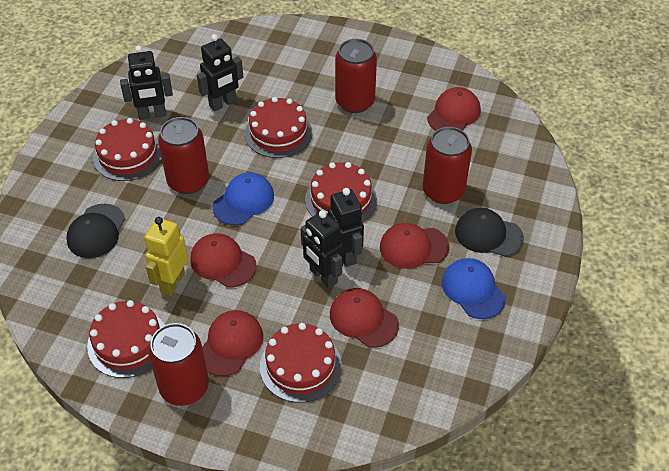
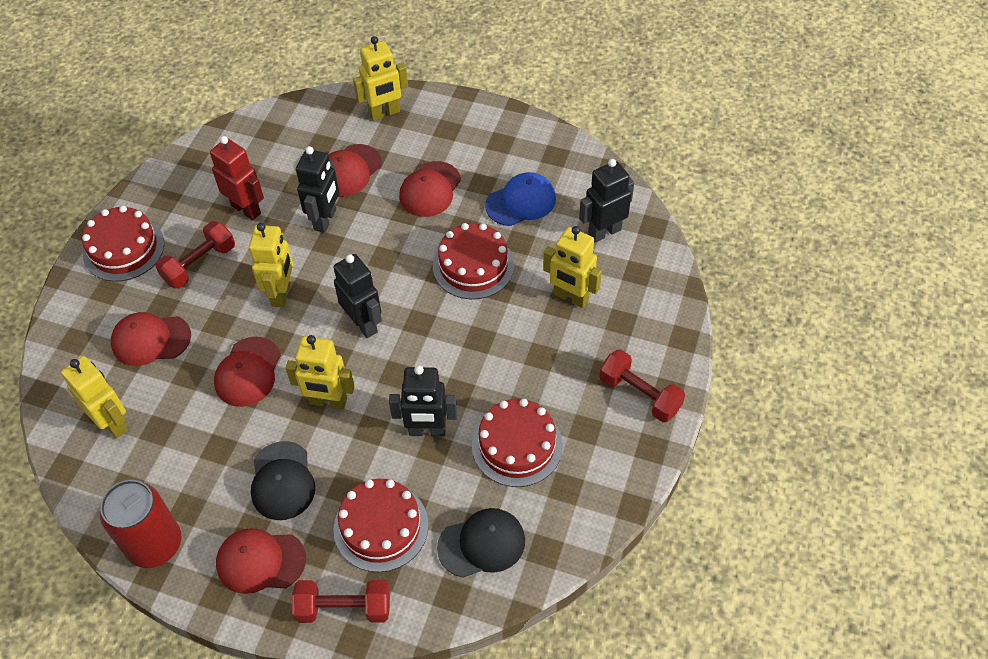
blue cap: 2 -> 1
red cake: 5 -> 4
red can: 4 -> 1
red dumbbell: 0 -> 3
red robot: 0 -> 1
yellow robot: 1 -> 5

